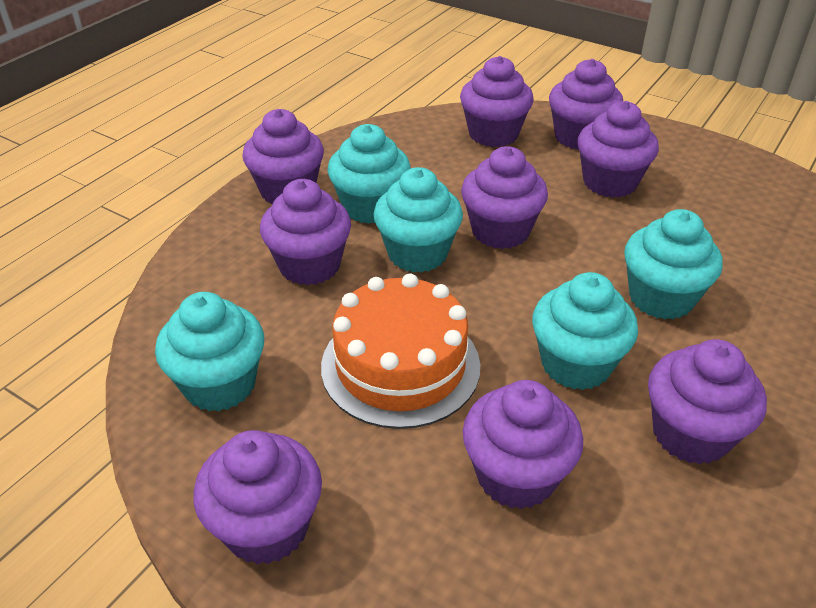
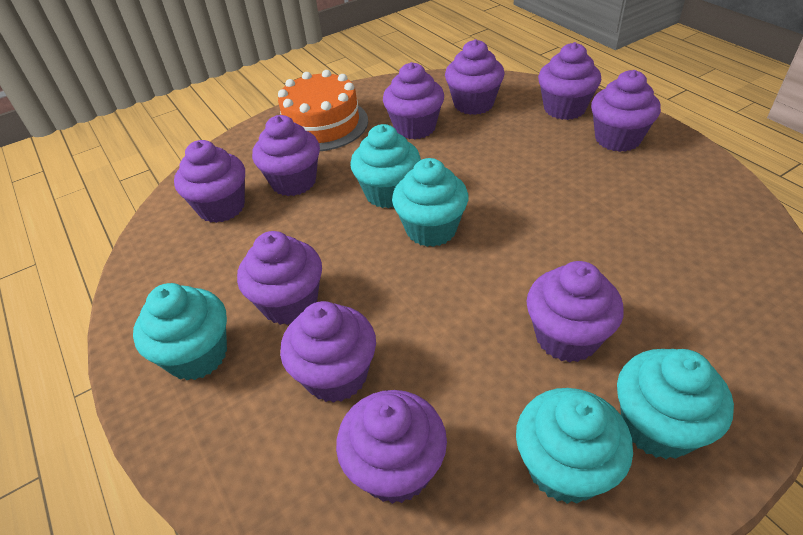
purple cupcake: 9 -> 10

